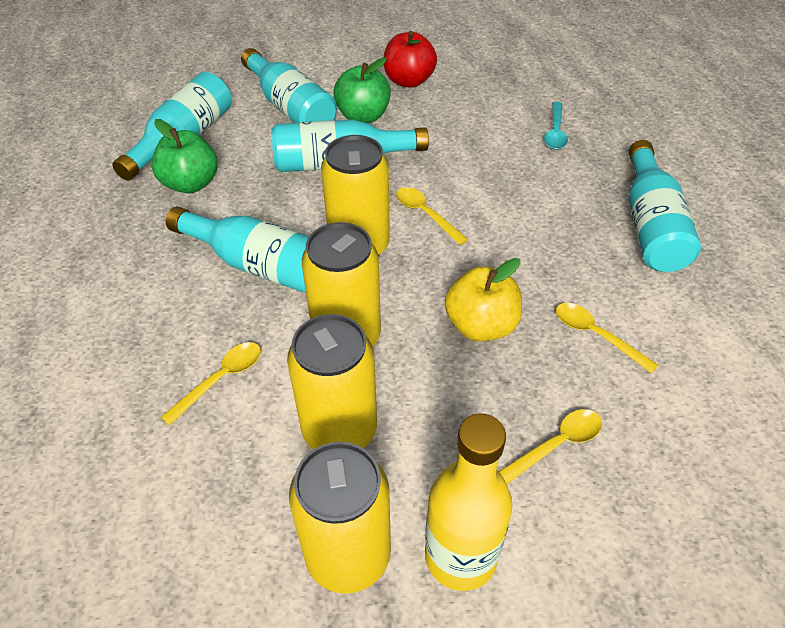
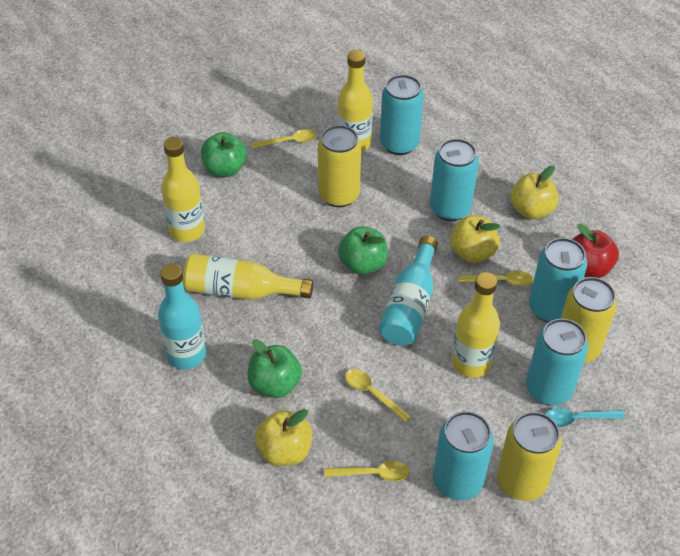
green apple: 2 -> 3
turquoise bottle: 5 -> 2
turquoise can: 0 -> 5
yellow apple: 1 -> 3
yellow bottle: 1 -> 4
yellow can: 4 -> 3

